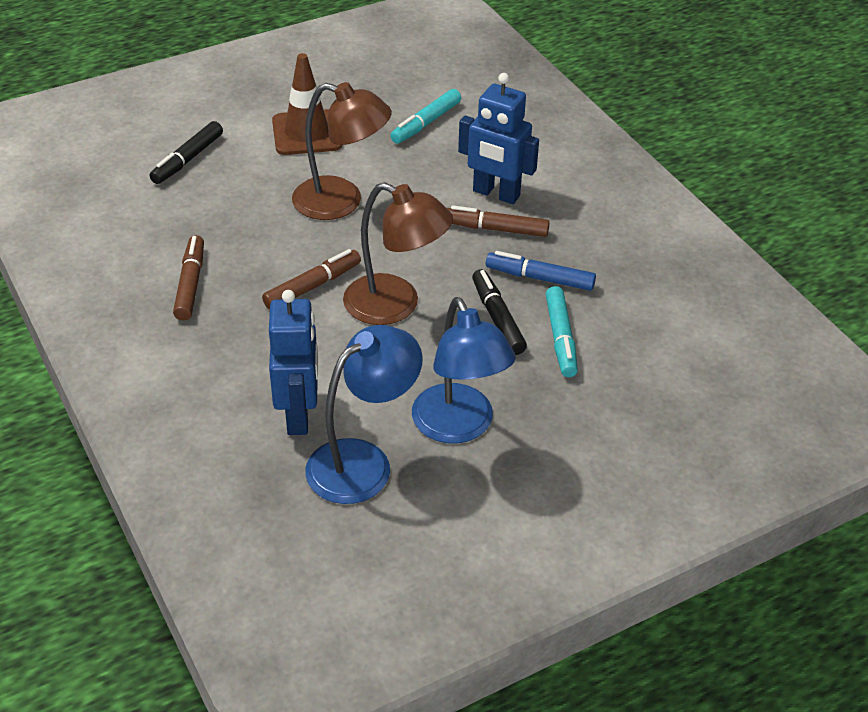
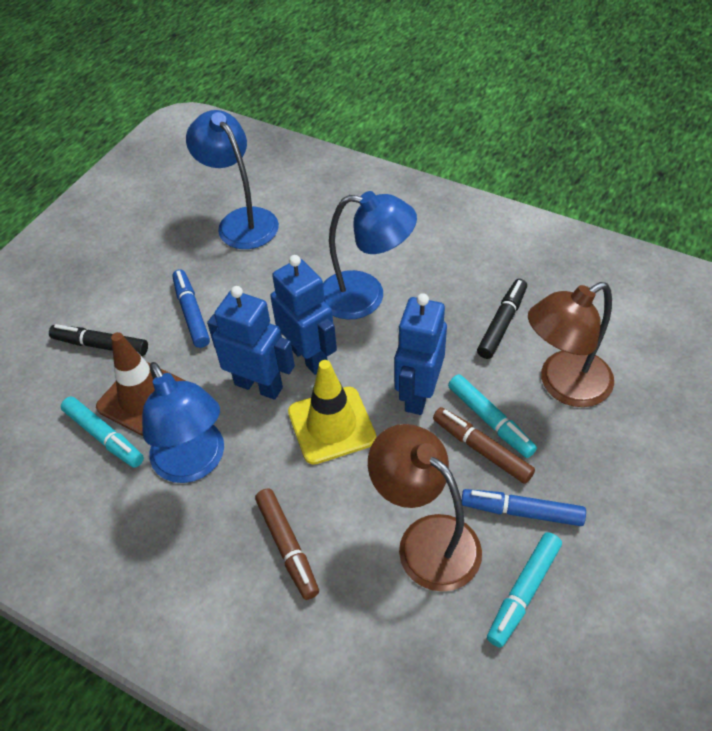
blue lamp: 2 -> 3
blue marker: 1 -> 2
blue robot: 2 -> 3
brown marker: 3 -> 2
turquoise marker: 2 -> 3
yellow traffic cone: 0 -> 1

